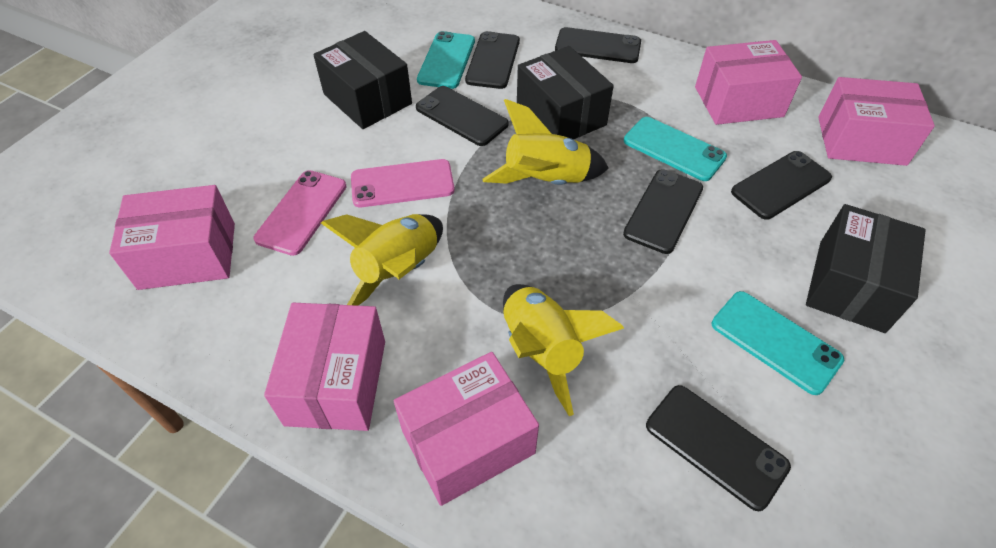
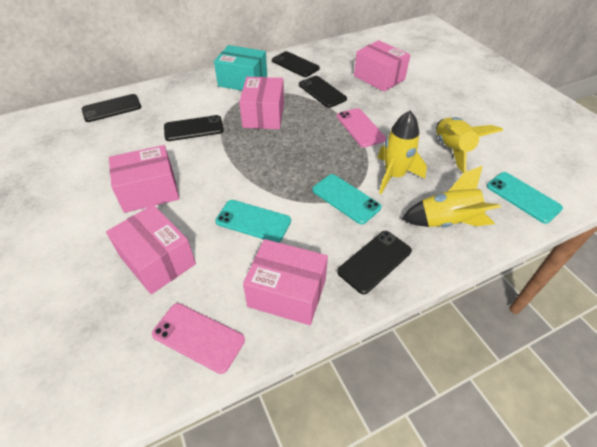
black box: 3 -> 0
black phone: 6 -> 5
turquoise box: 0 -> 1

